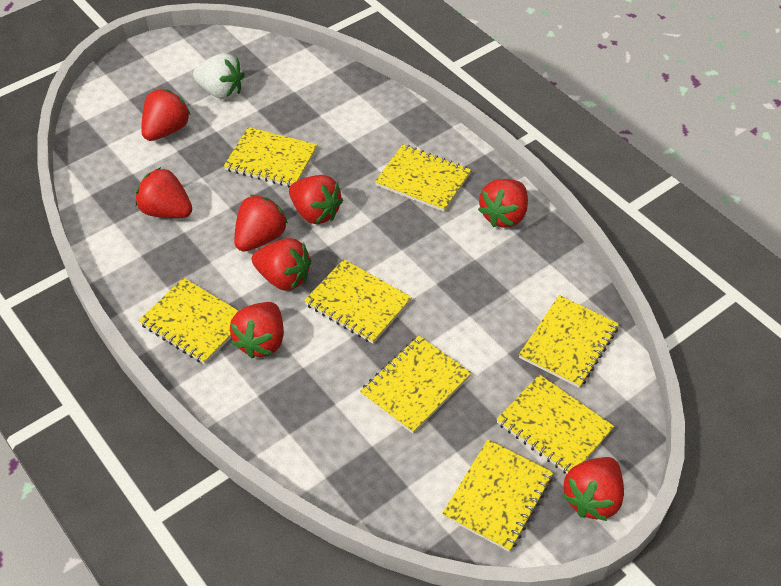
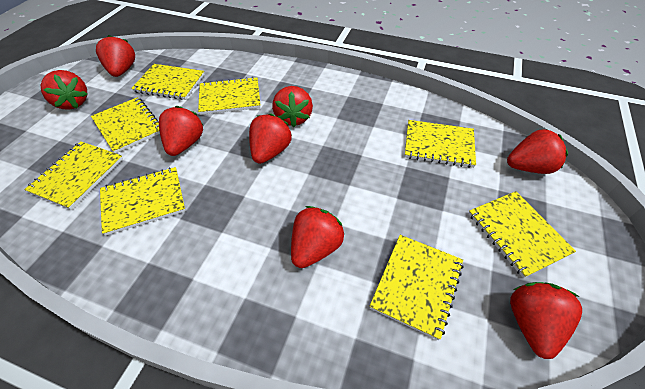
white strawberry: 1 -> 0

